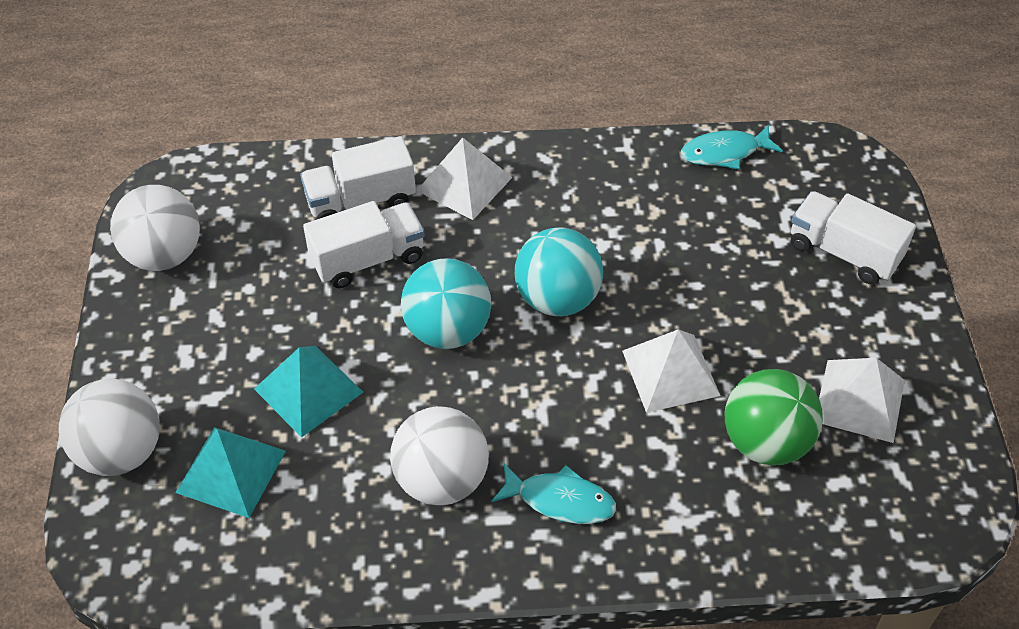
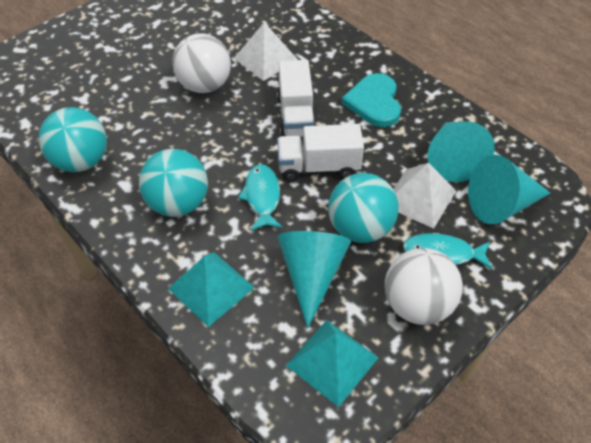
green ball: 1 -> 0
turquoise ball: 2 -> 3
turquoise cone: 0 -> 3
turquoise heart: 0 -> 1
white ball: 3 -> 2
white pyramid: 3 -> 2
white truck: 3 -> 2

